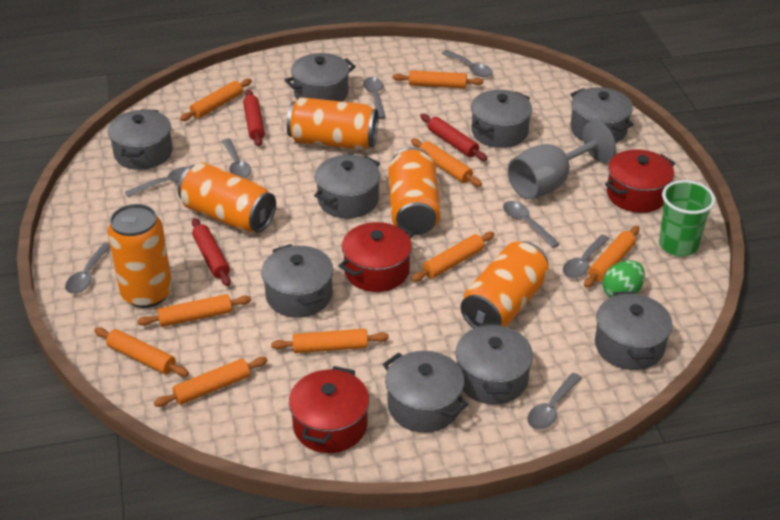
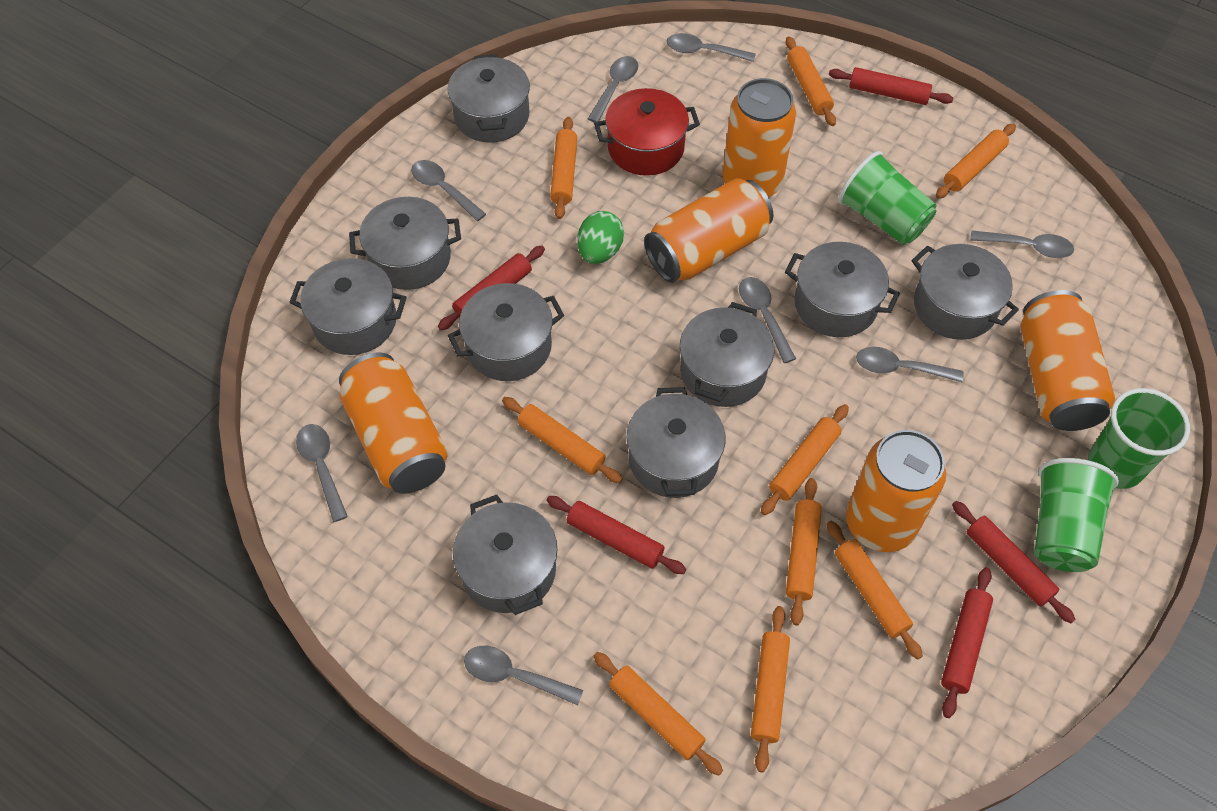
green cup: 1 -> 3
grey goblet: 1 -> 0
red pot: 3 -> 1
red rolling pin: 3 -> 5

